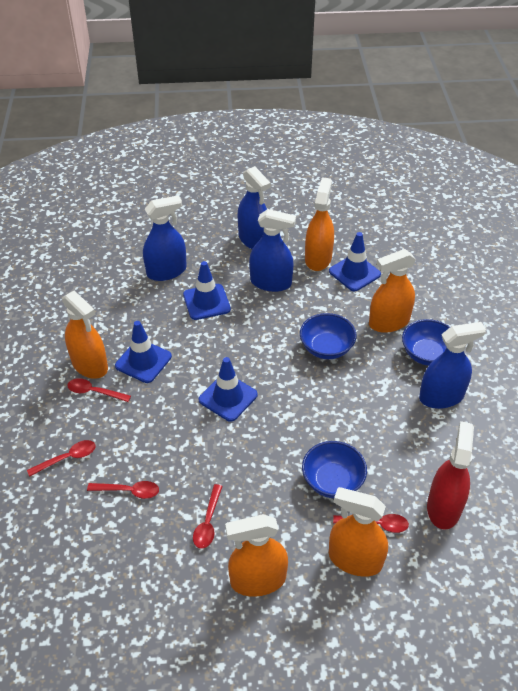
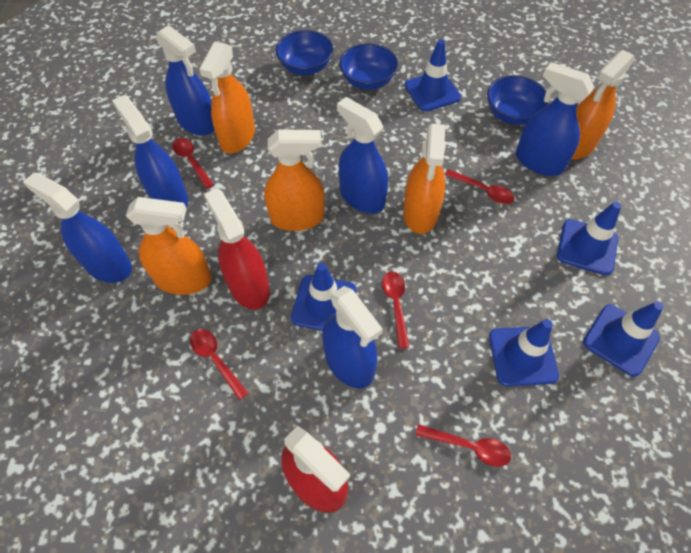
blue spray bottle: 4 -> 6
blue traffic cone: 4 -> 5
red spray bottle: 1 -> 2

